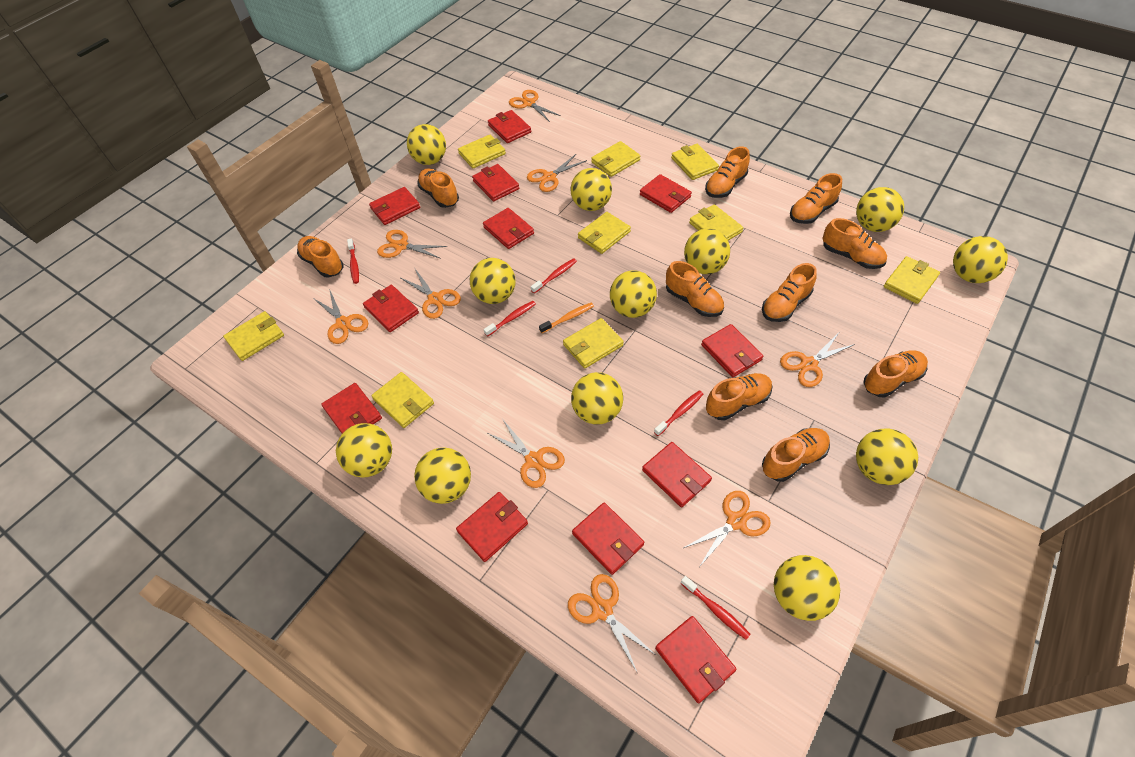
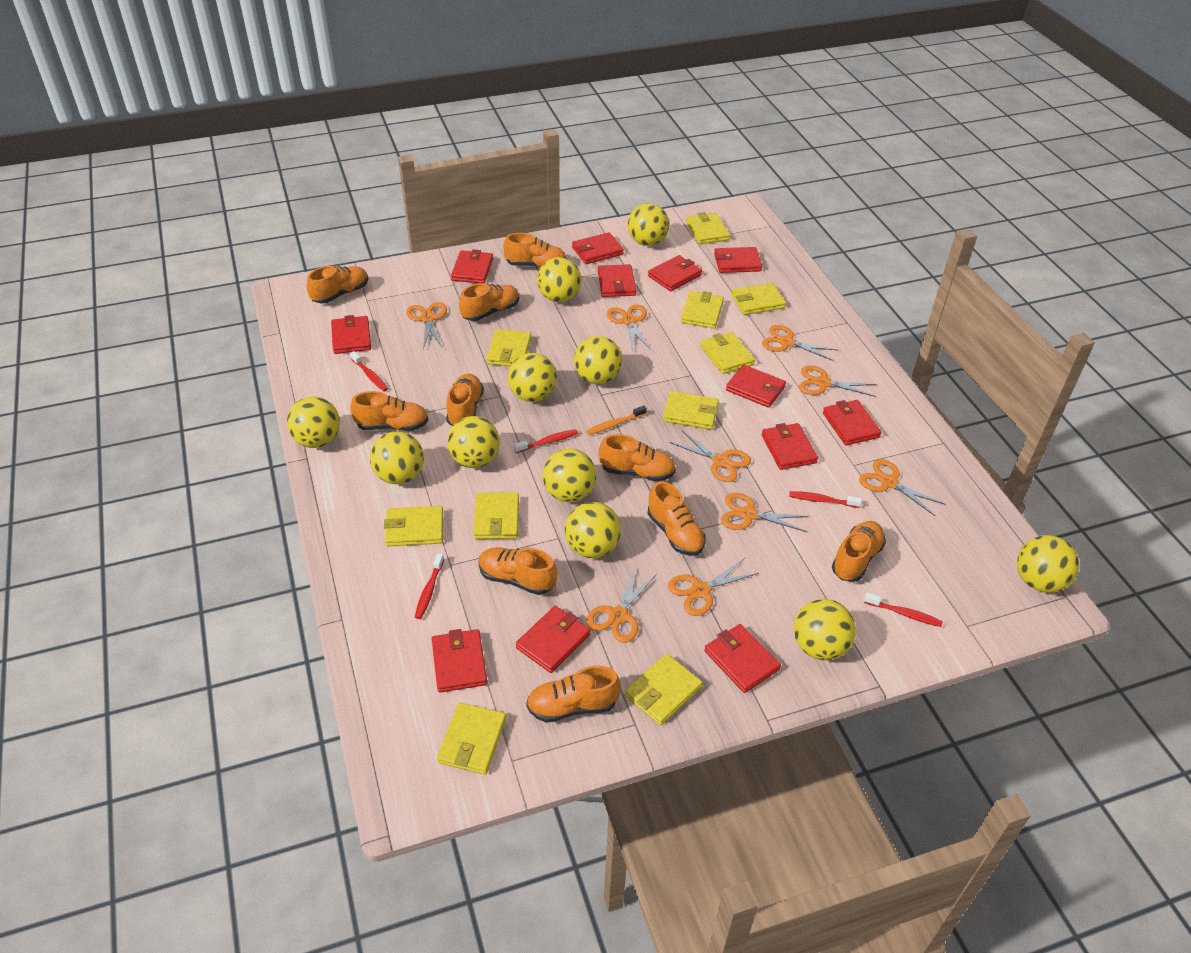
yellow ball: 12 -> 11
yellow wallet: 9 -> 10

